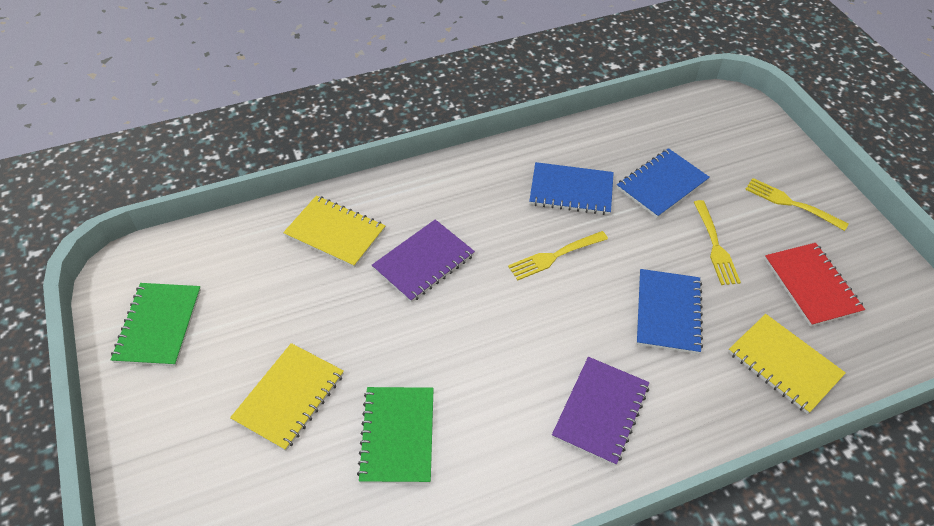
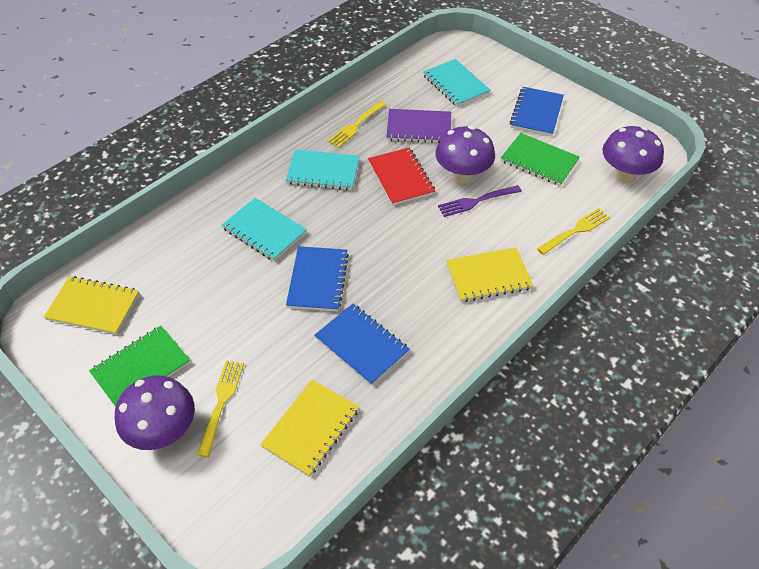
purple fork: 0 -> 1
purple mushroom: 0 -> 3
purple notebook: 2 -> 1
turquoise notebook: 0 -> 3

